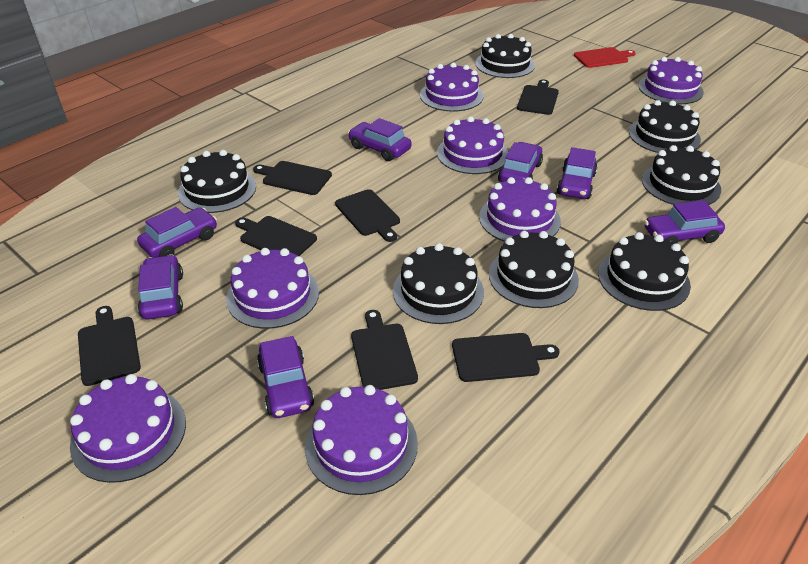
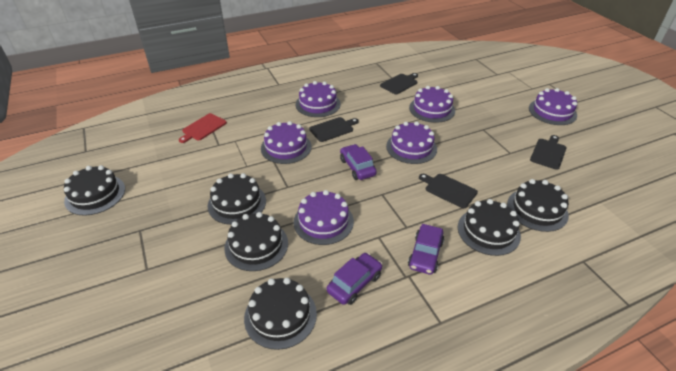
black cake: 7 -> 6
black cutting board: 7 -> 4
purple cake: 7 -> 6
purple car: 7 -> 3

